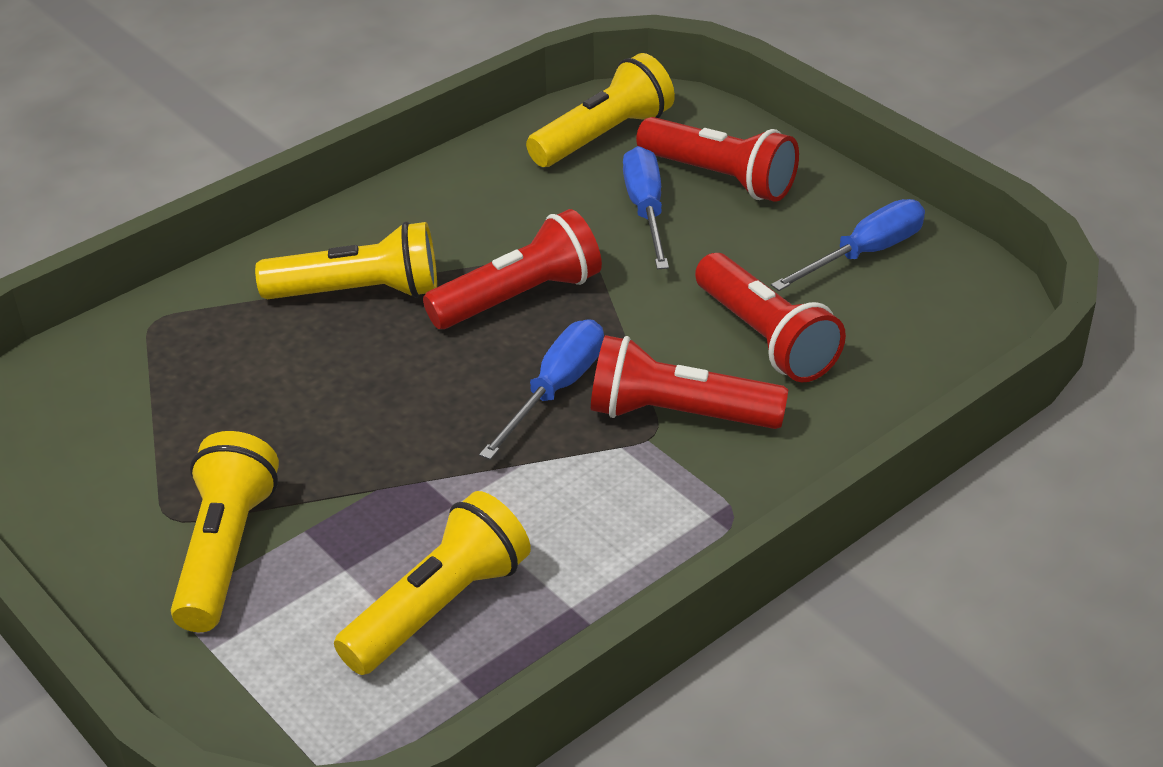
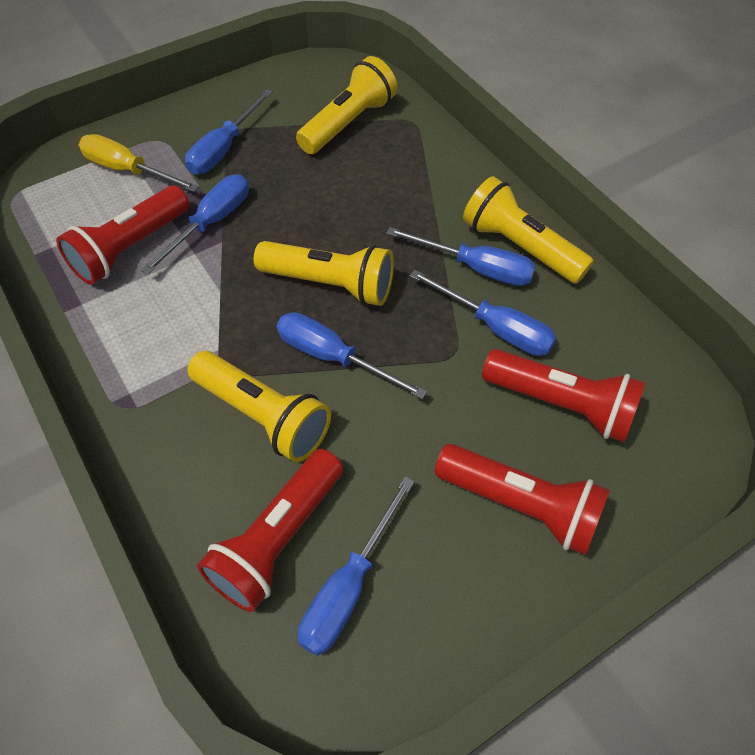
blue screwdriver: 3 -> 6
yellow screwdriver: 0 -> 1

